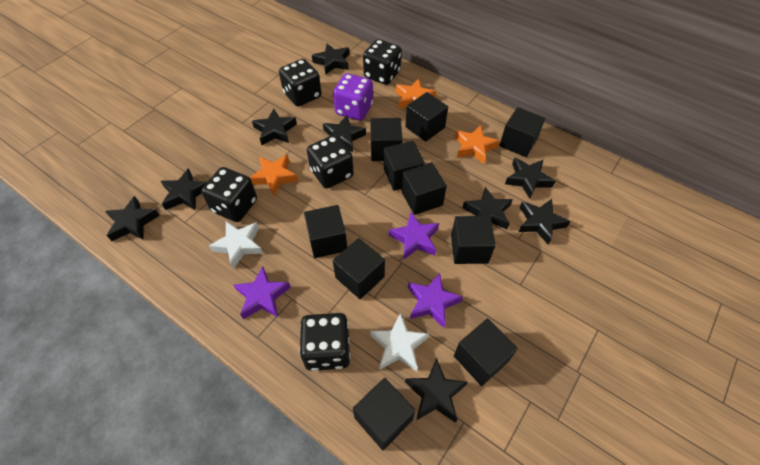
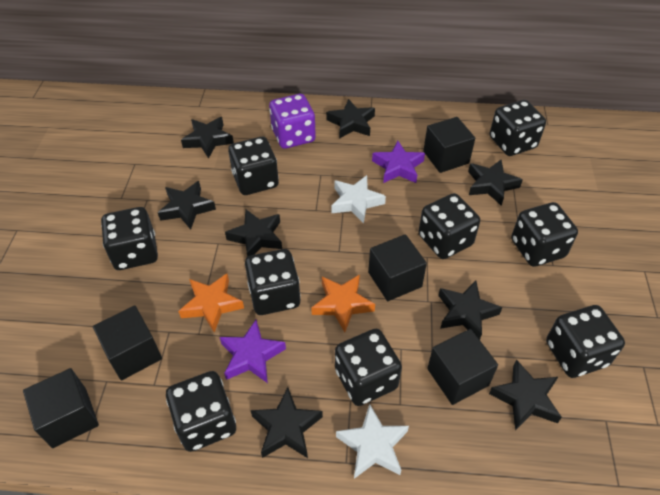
black cube: 10 -> 5
black dice: 5 -> 9
black star: 9 -> 8
orange star: 3 -> 2
purple star: 3 -> 2

